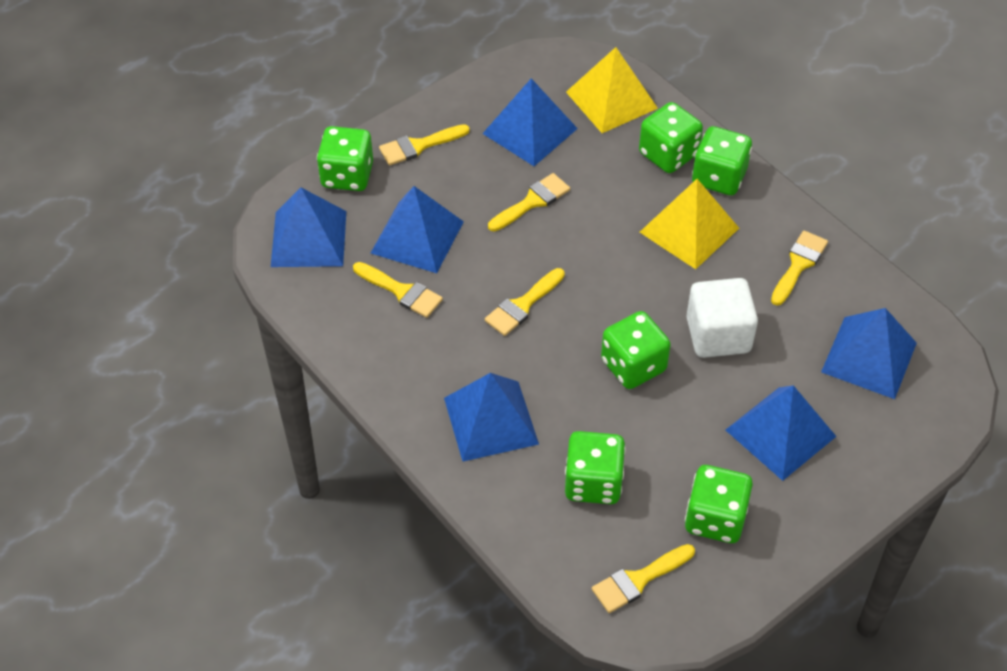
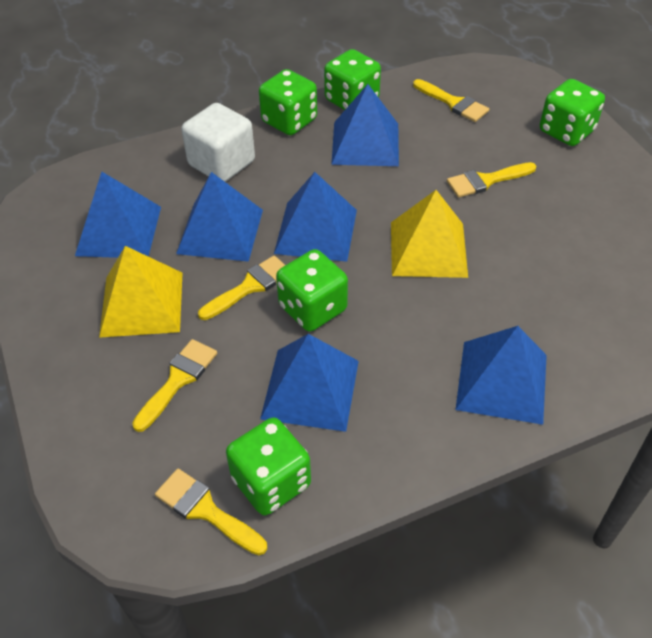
green dice: 6 -> 5
yellow brush: 6 -> 5

